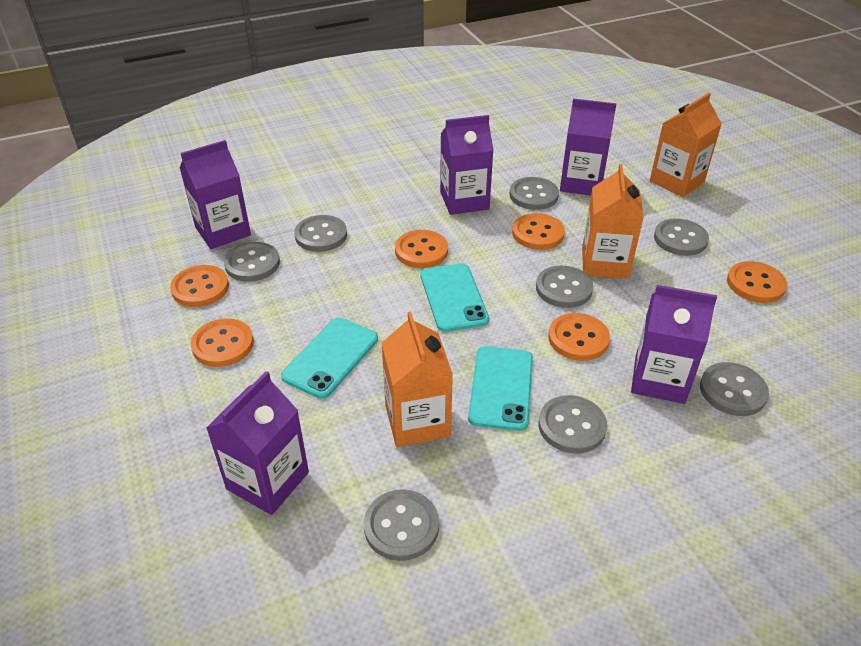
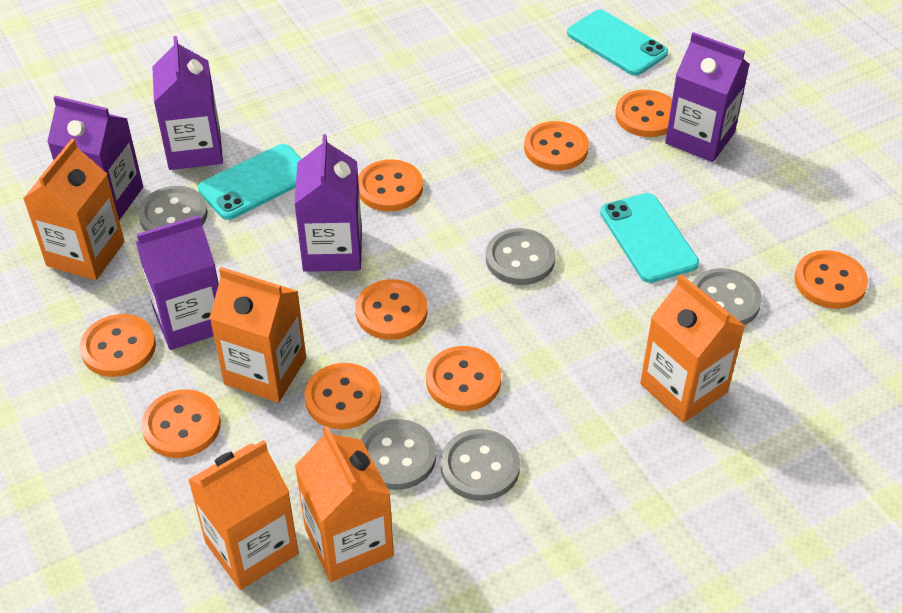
grey button: 8 -> 5
orange button: 6 -> 9
orange carton: 3 -> 5

